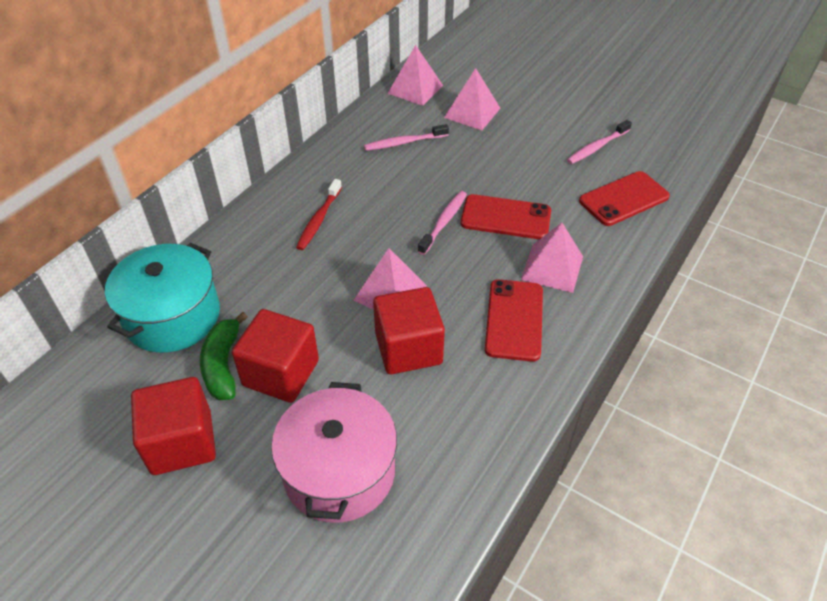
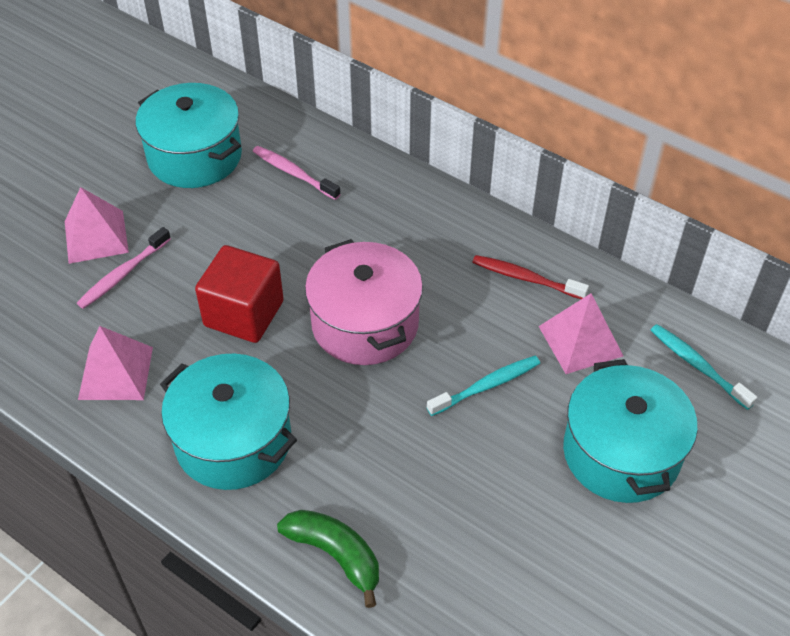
pink pyramid: 4 -> 3
pink toothbrush: 3 -> 2
red cube: 3 -> 1
red phone: 3 -> 0
turquoise pot: 1 -> 3
turquoise toothbrush: 0 -> 2

